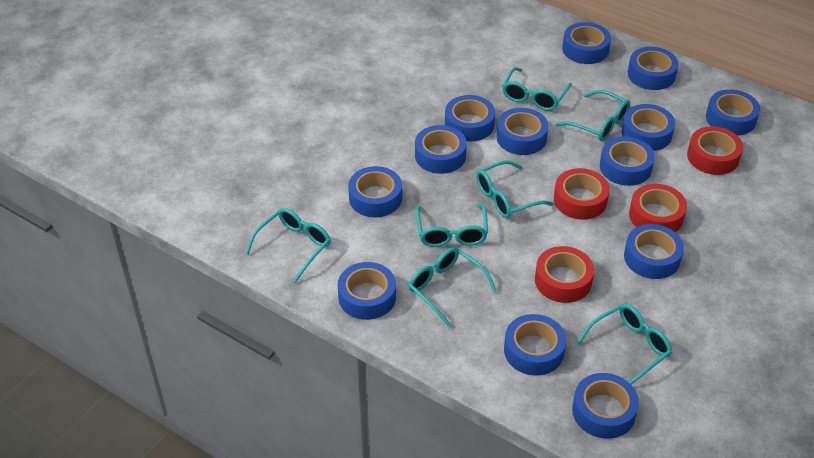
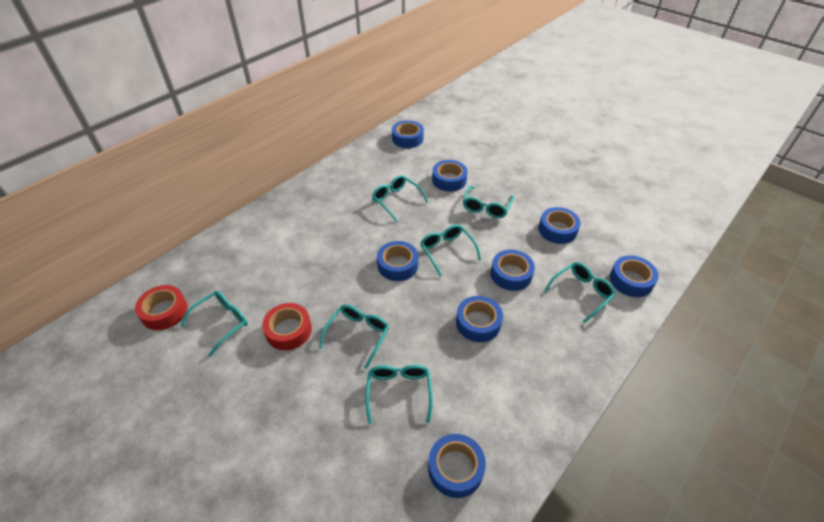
blue tape: 13 -> 8
red tape: 4 -> 2

